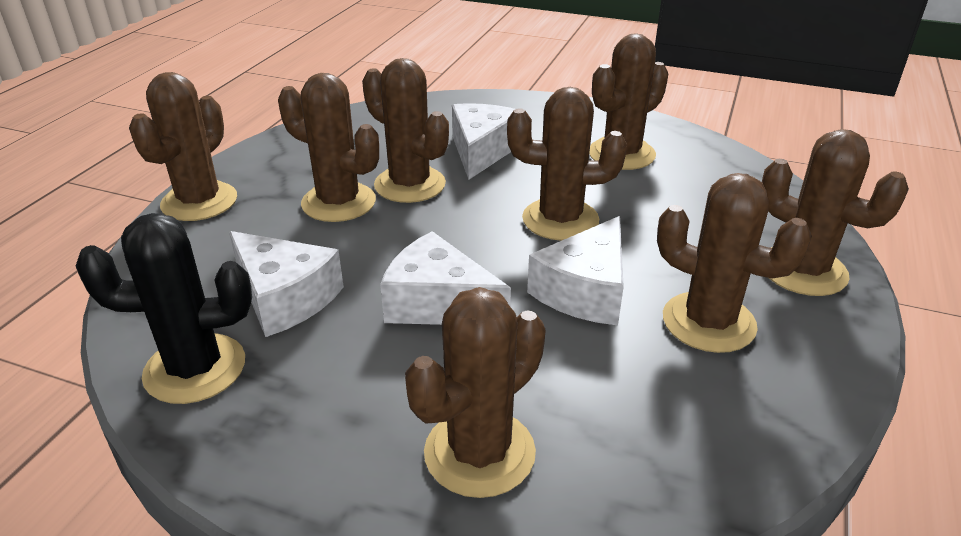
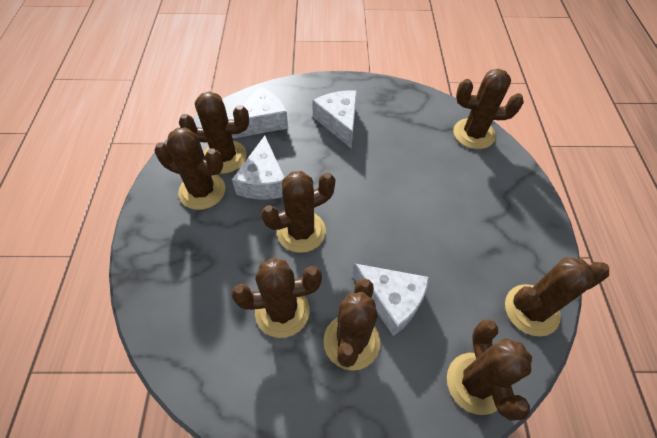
black cactus: 1 -> 0

